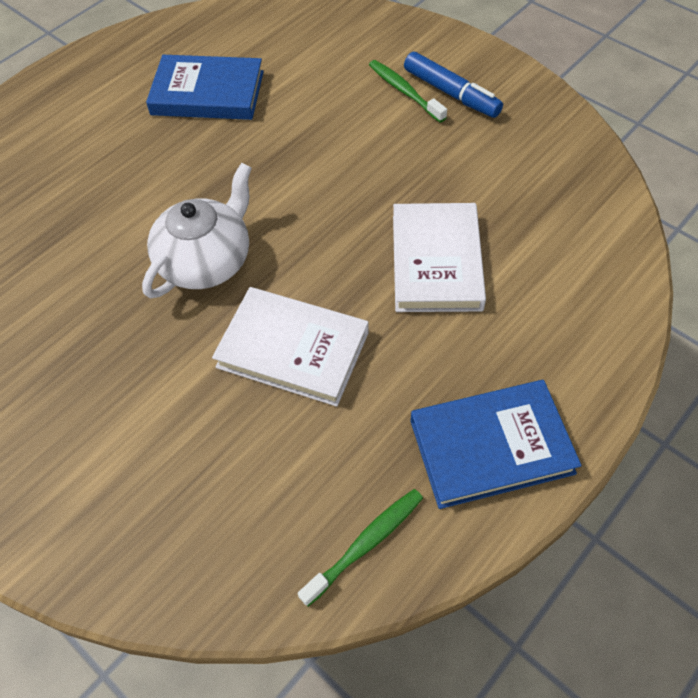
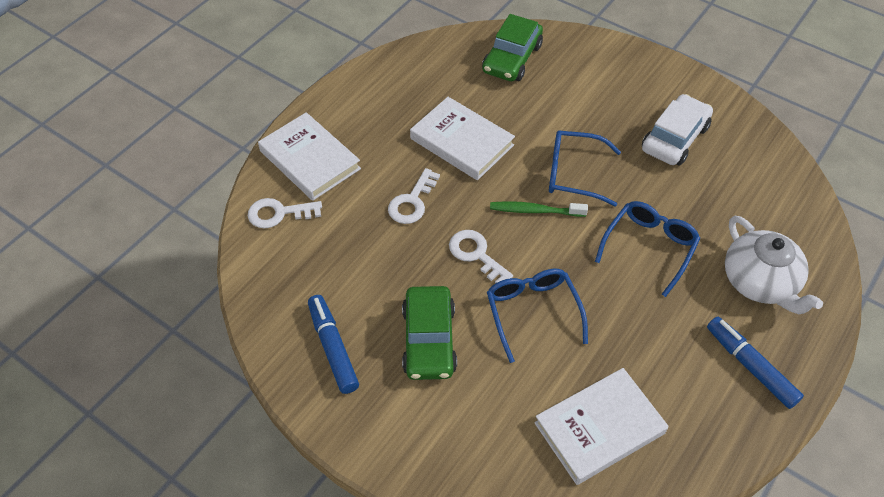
blue book: 2 -> 0
blue glasses: 0 -> 3
blue marker: 1 -> 2
green car: 0 -> 2
green toothbrush: 2 -> 1
white book: 2 -> 3
white car: 0 -> 1
white key: 0 -> 3

